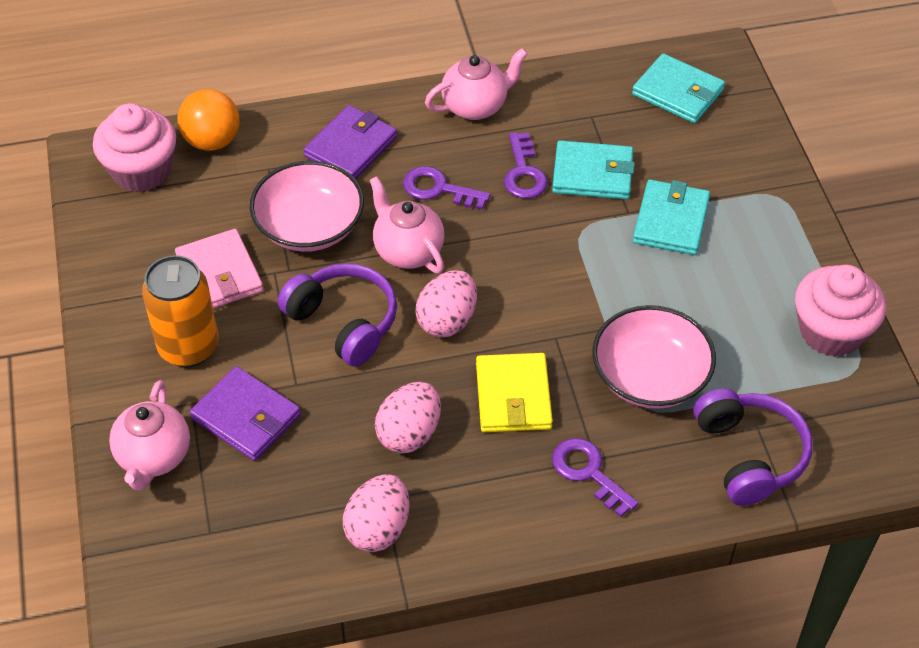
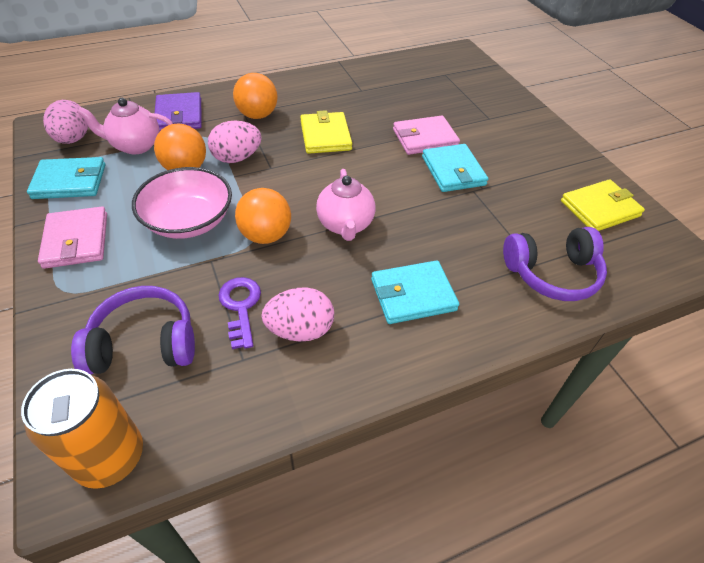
orange ball: 1 -> 3
pink bowl: 2 -> 1
pink cupcake: 2 -> 0
pink teapot: 3 -> 2
pink wallet: 1 -> 2
purple key: 3 -> 1
purple wallet: 2 -> 1
yellow wallet: 1 -> 2

